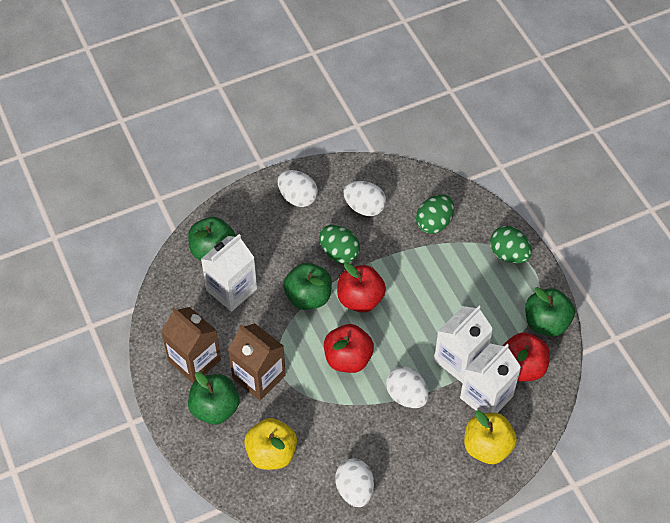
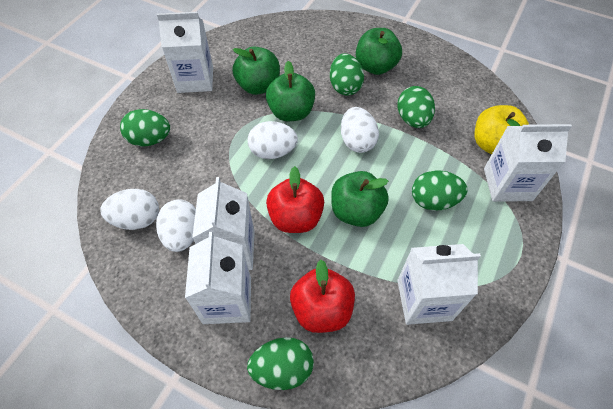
brown carton: 2 -> 0
green egg: 3 -> 5
red apple: 3 -> 2
white carton: 3 -> 5
yellow apple: 2 -> 1

